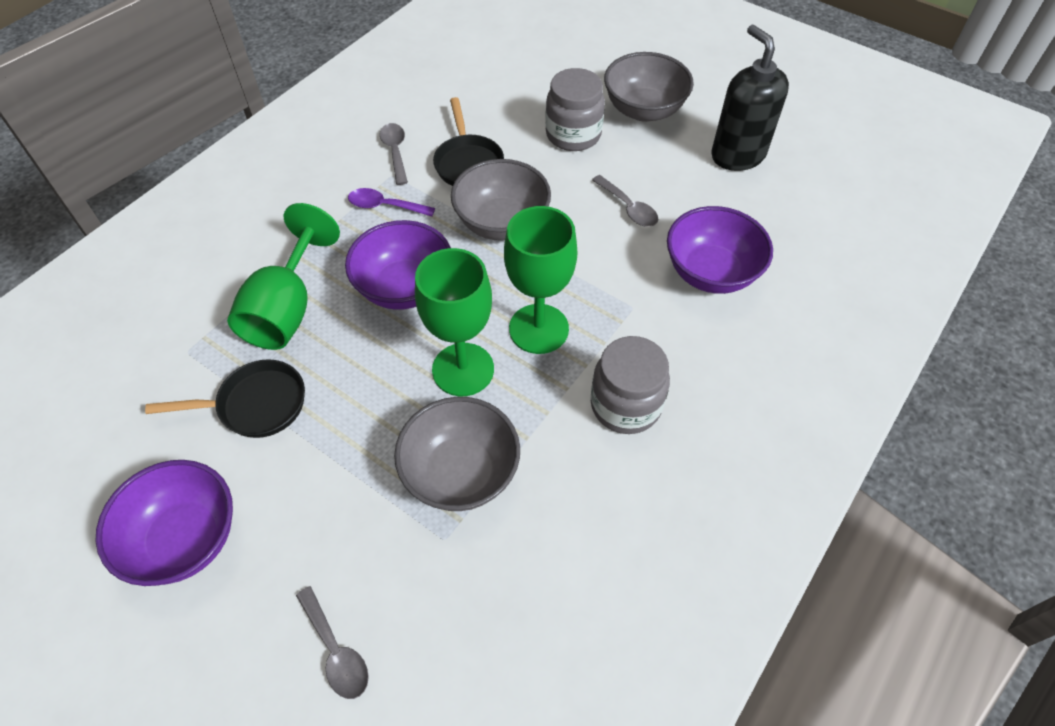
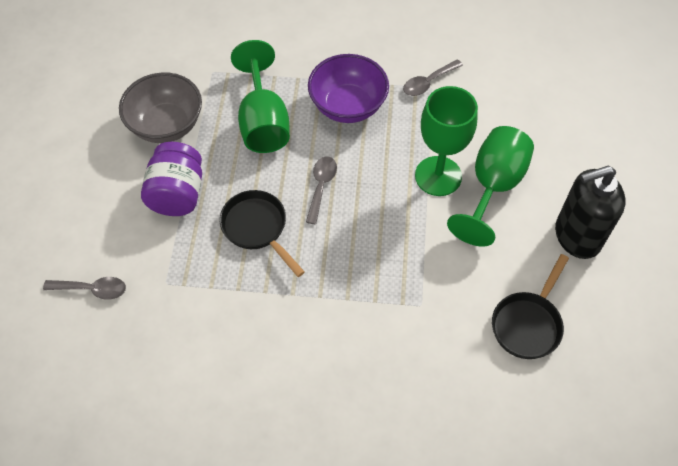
grey bowl: 3 -> 1
grey jar: 2 -> 0
purple bowl: 3 -> 1
purple jar: 0 -> 1
purple spoon: 1 -> 0

